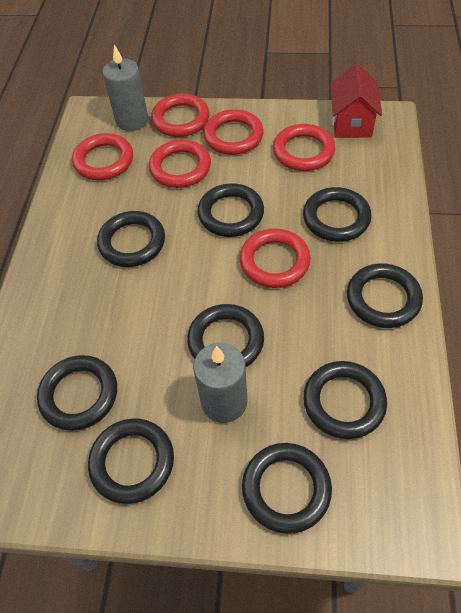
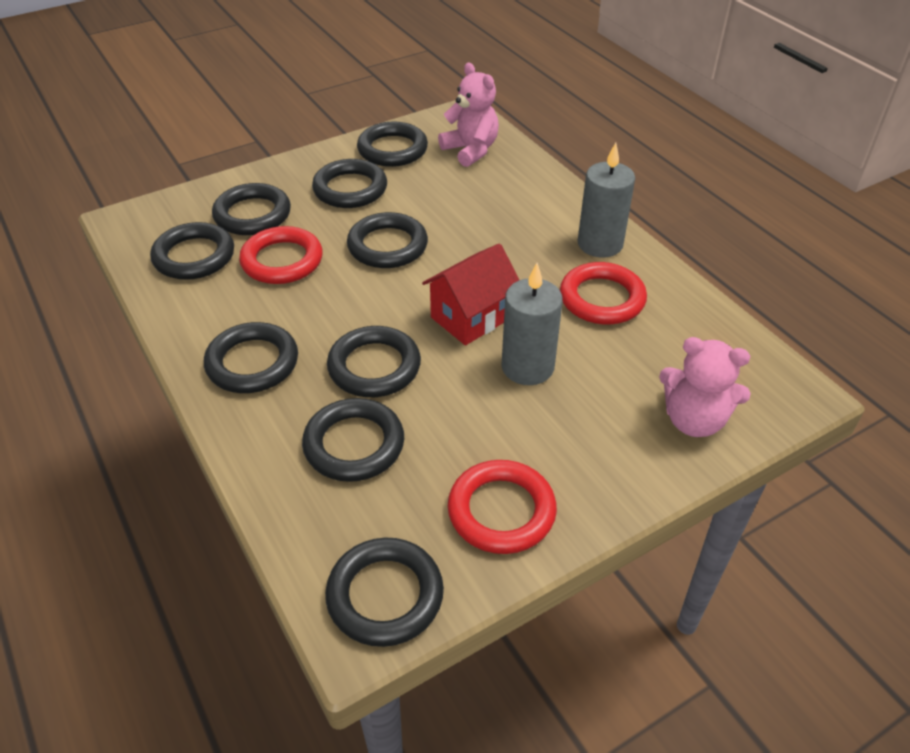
pink teddy bear: 0 -> 2
red ring: 6 -> 3

